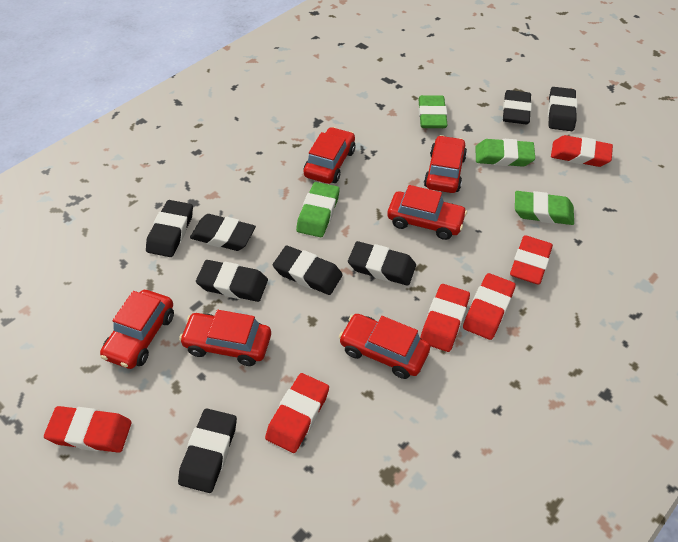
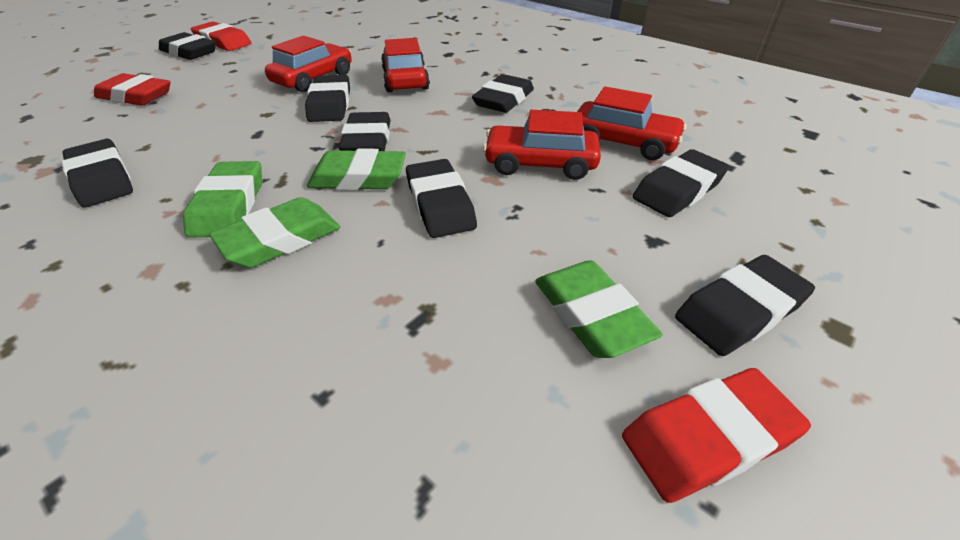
red car: 6 -> 4
red eraser: 6 -> 3

